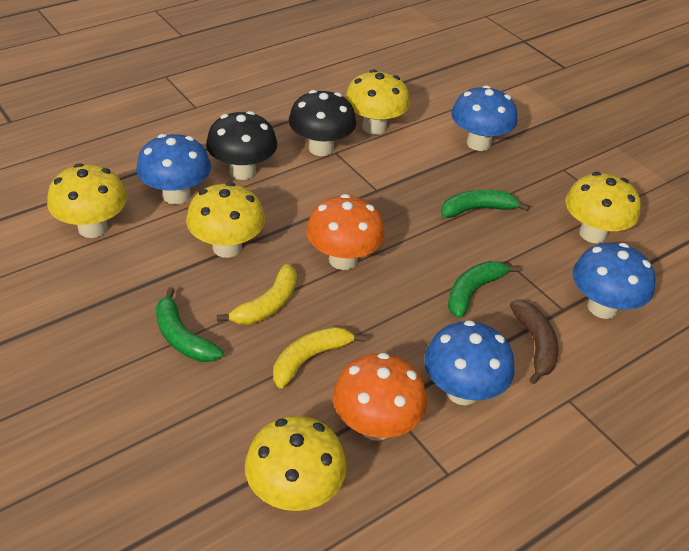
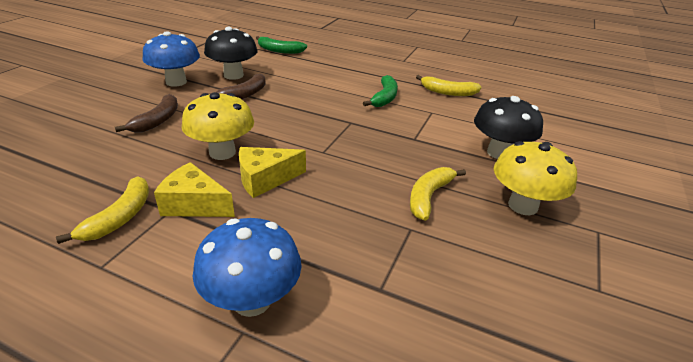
blue mushroom: 4 -> 2
brown banana: 1 -> 2
green banana: 3 -> 2
orange mushroom: 2 -> 0
yellow banana: 2 -> 3
yellow cheese: 0 -> 2
yellow mushroom: 5 -> 2

